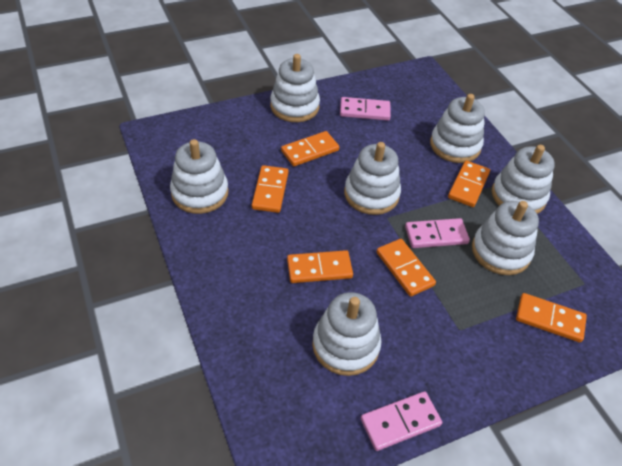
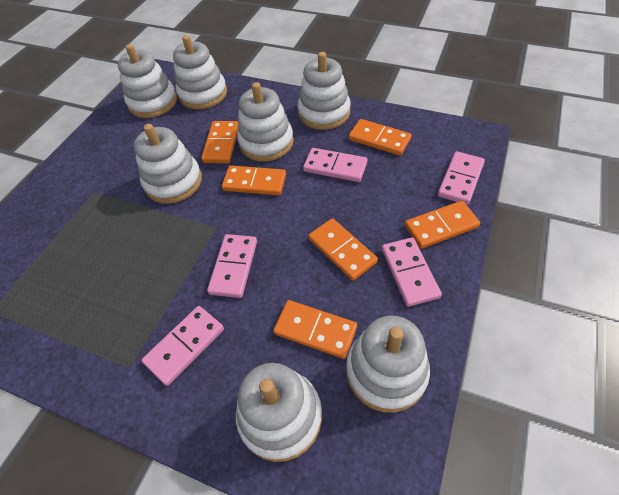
pink domino: 3 -> 5

